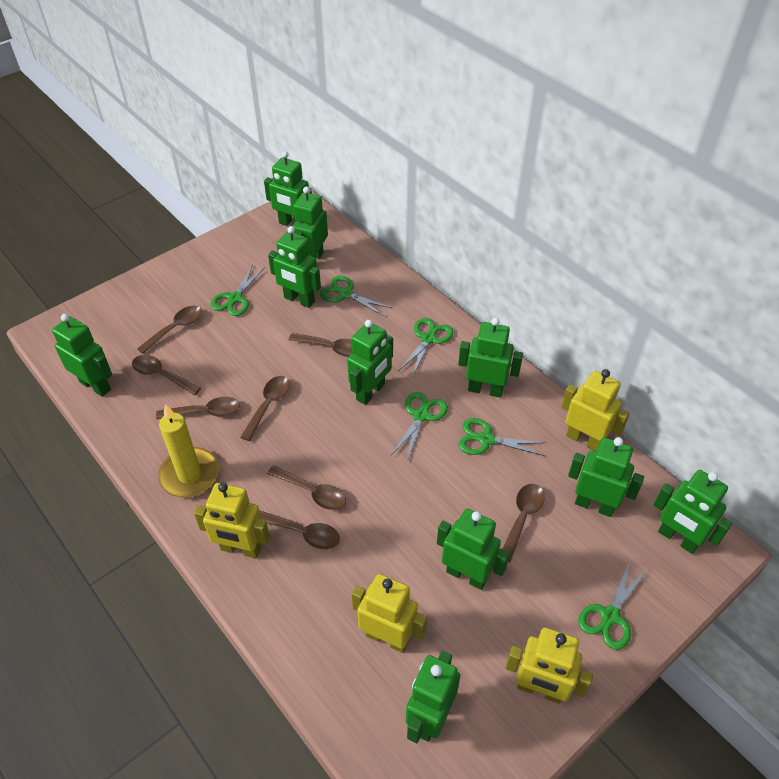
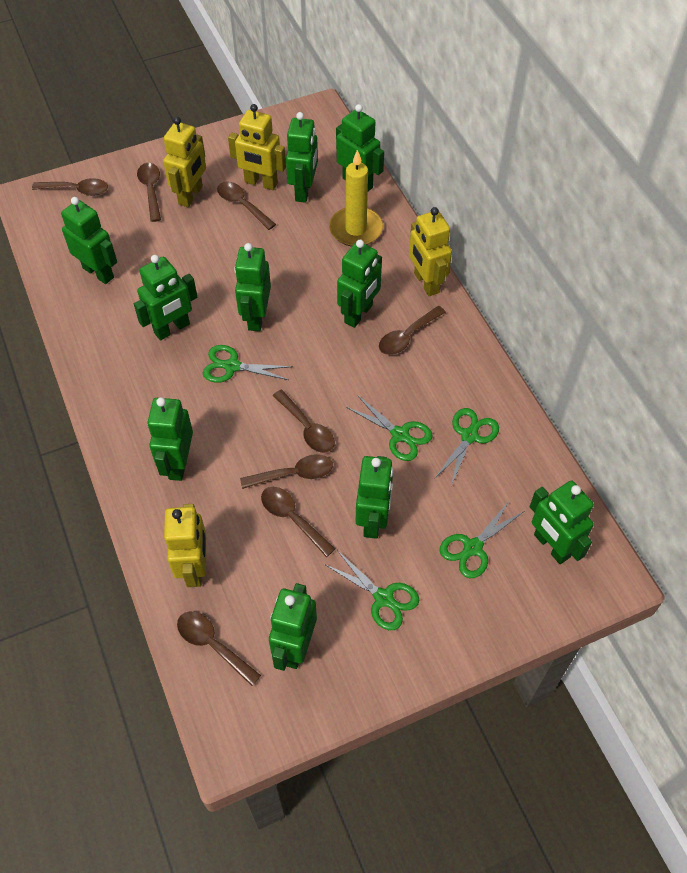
green scissors: 6 -> 5

